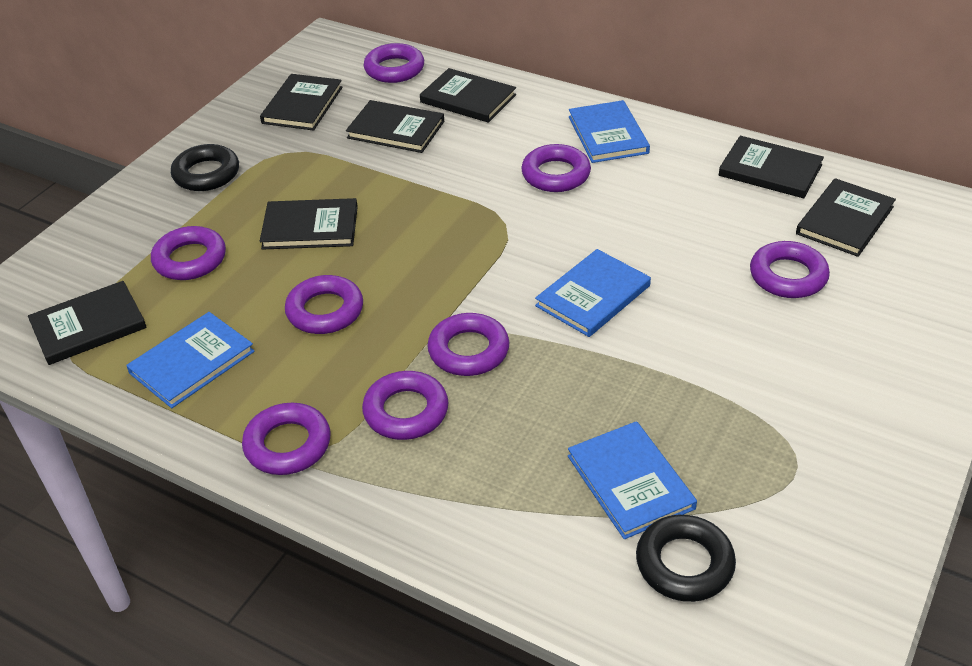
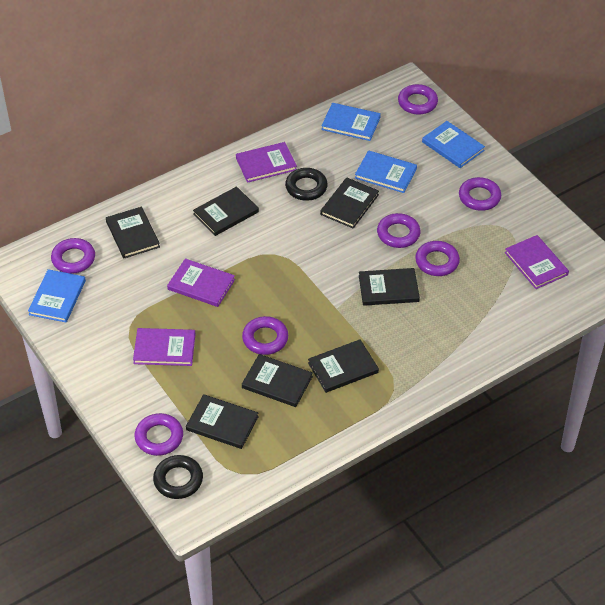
purple book: 0 -> 4
purple ring: 8 -> 7

